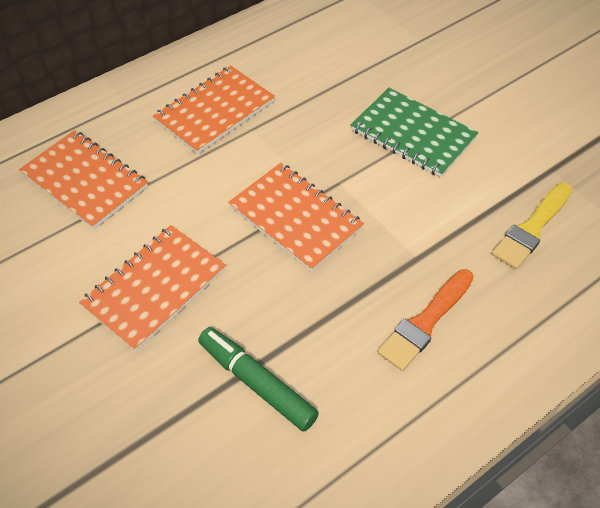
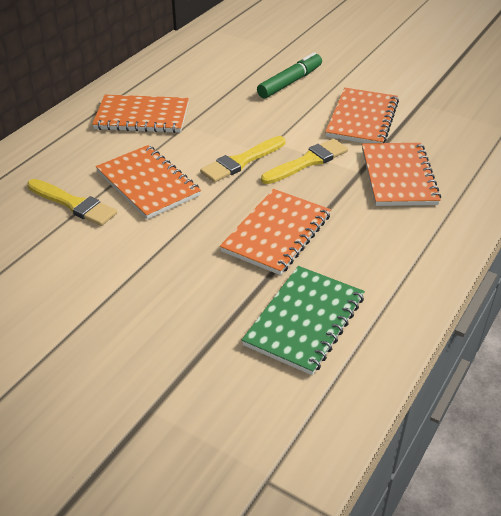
orange brush: 1 -> 0
orange notebook: 4 -> 5
yellow brush: 1 -> 3

